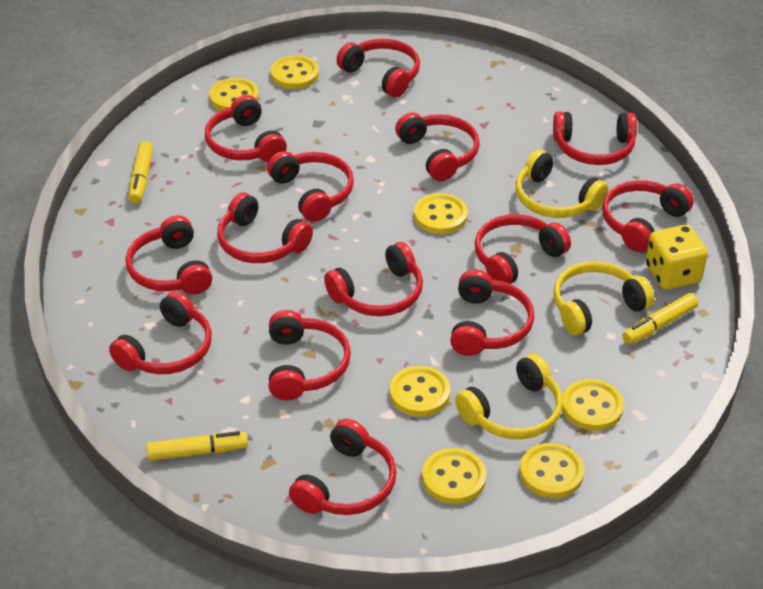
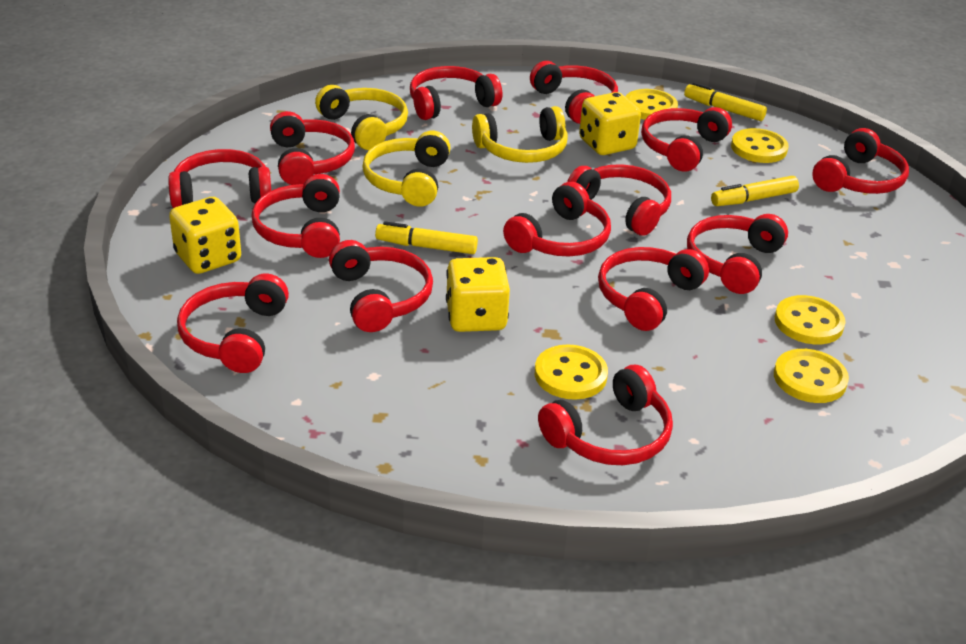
yellow button: 7 -> 5
yellow dice: 1 -> 3

